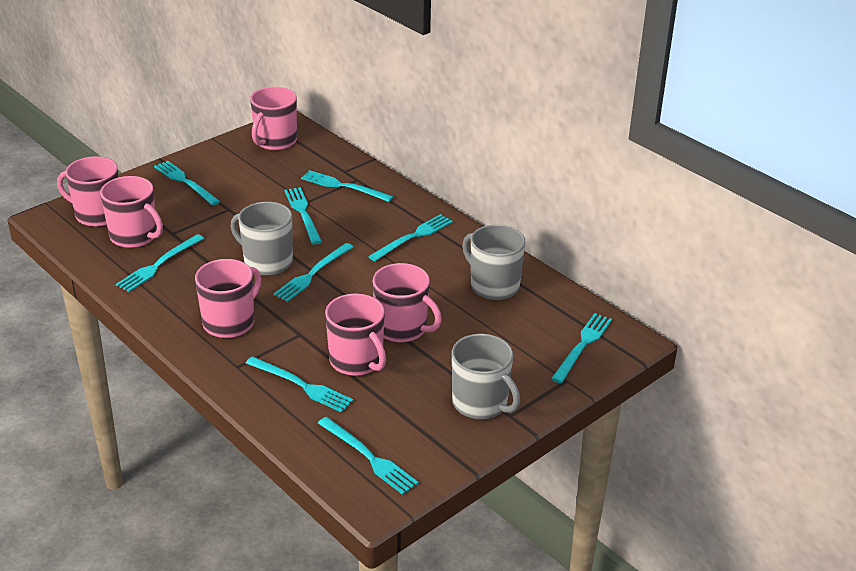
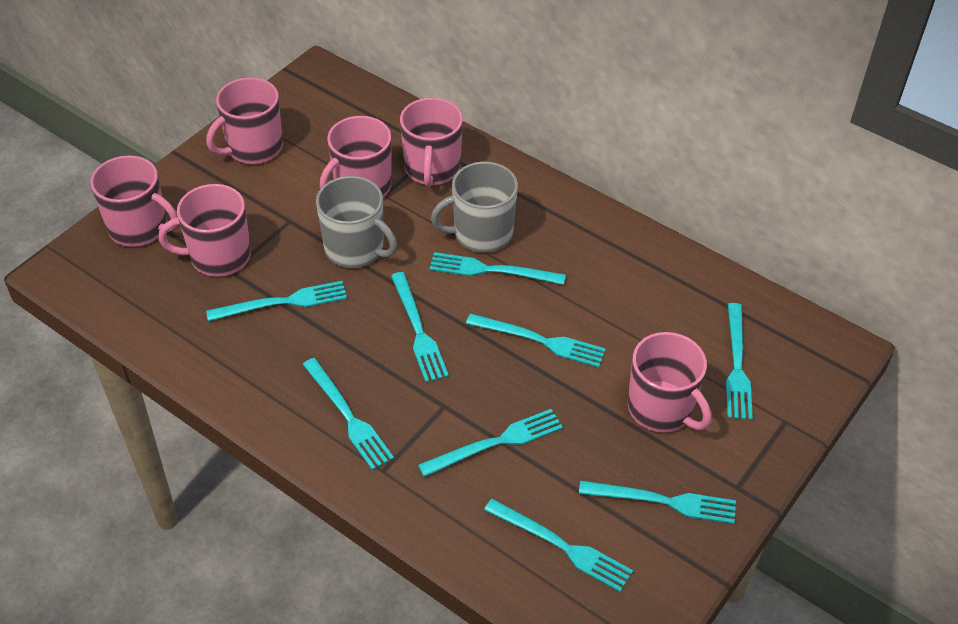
grey mug: 3 -> 2

